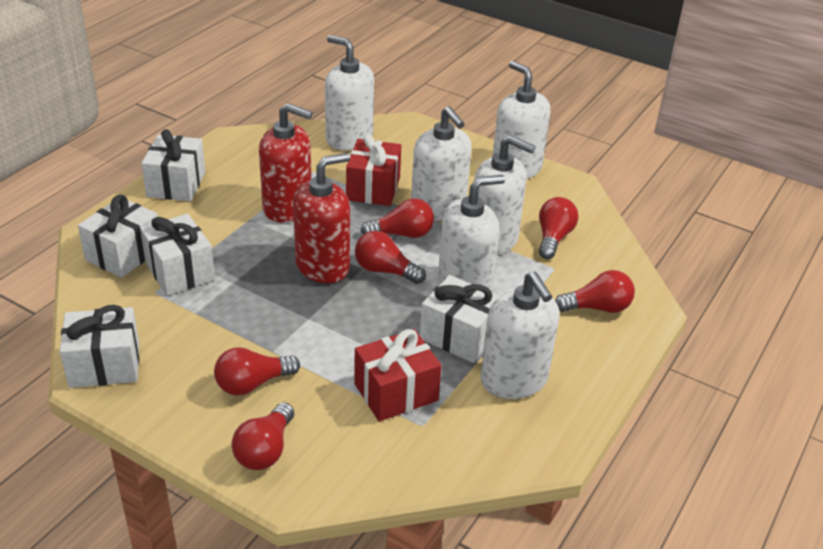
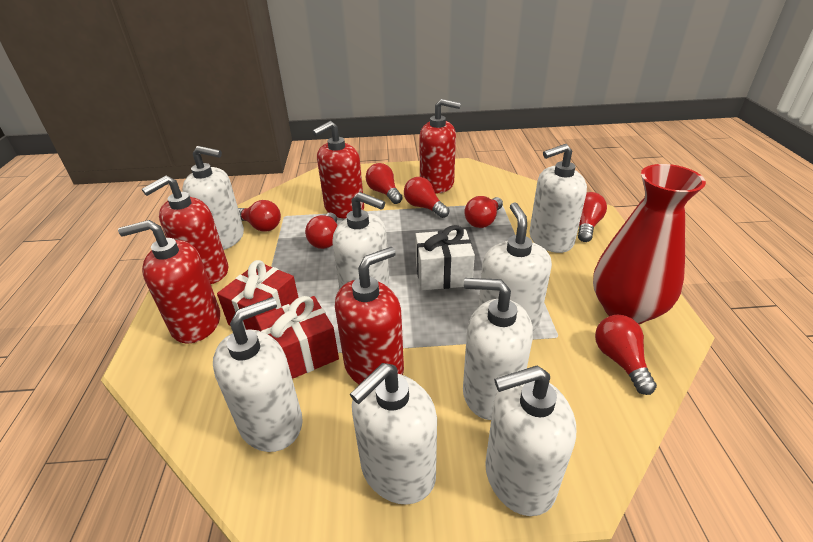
red light bulb: 6 -> 7
red soap dispenser: 2 -> 5
red vase: 0 -> 1
white gift: 5 -> 1
white soap dispenser: 6 -> 8

